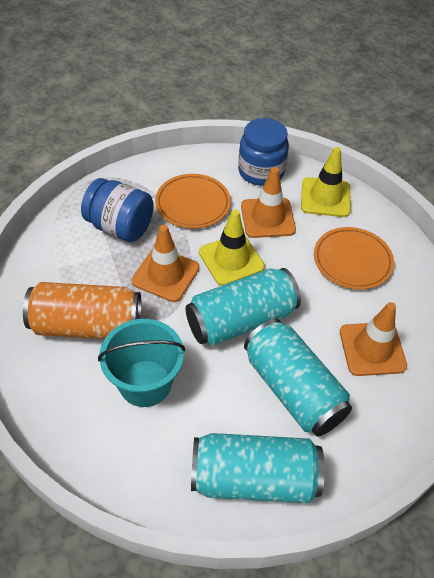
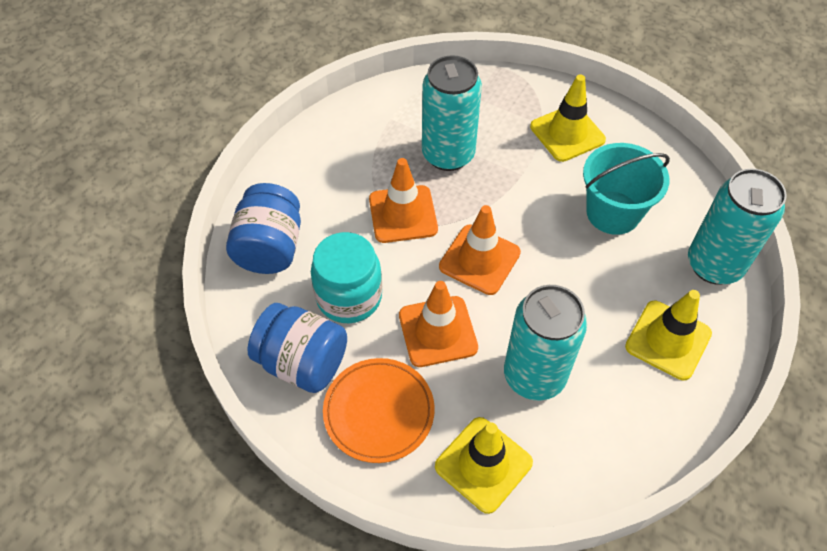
orange can: 1 -> 0
orange plate: 2 -> 1
turquoise jar: 0 -> 1
yellow traffic cone: 2 -> 3

